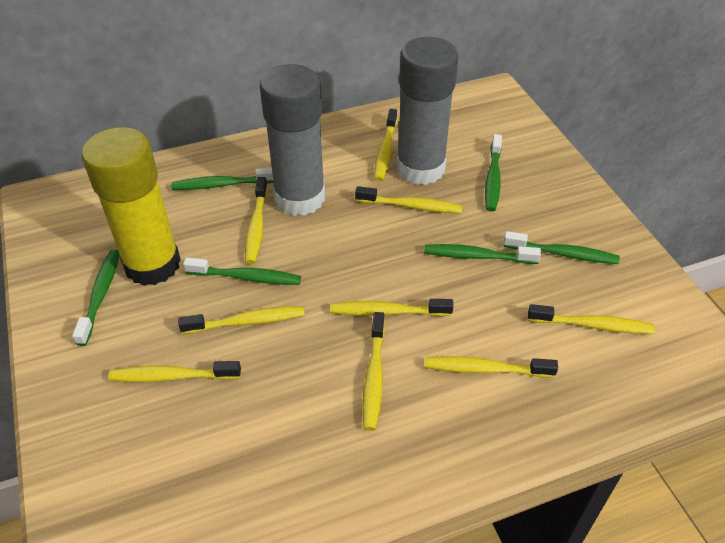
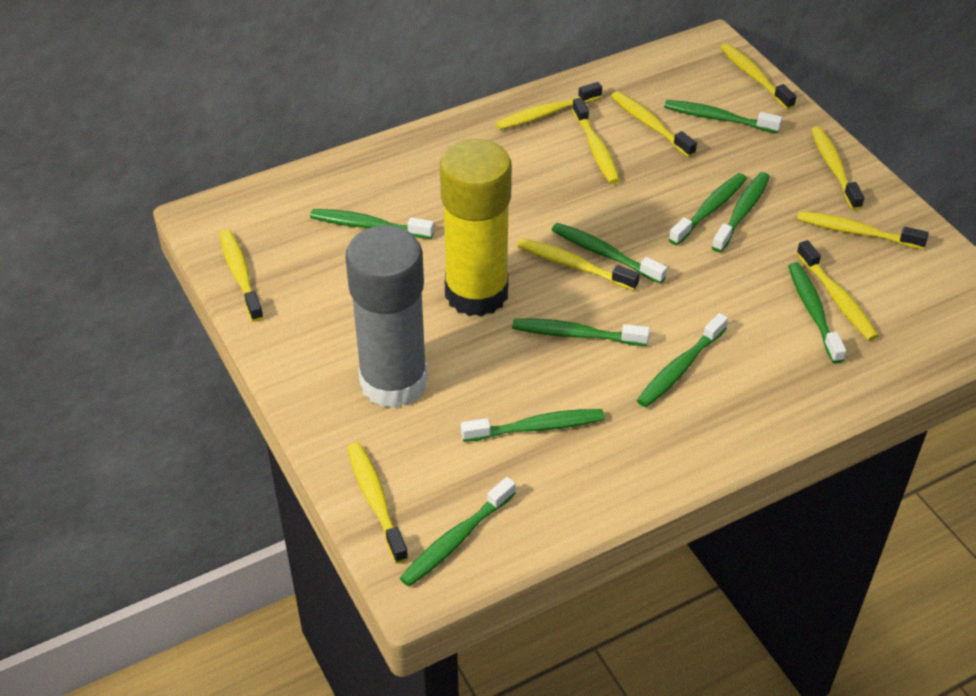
green toothbrush: 6 -> 10
grey glue stick: 2 -> 1
yellow toothbrush: 9 -> 10

